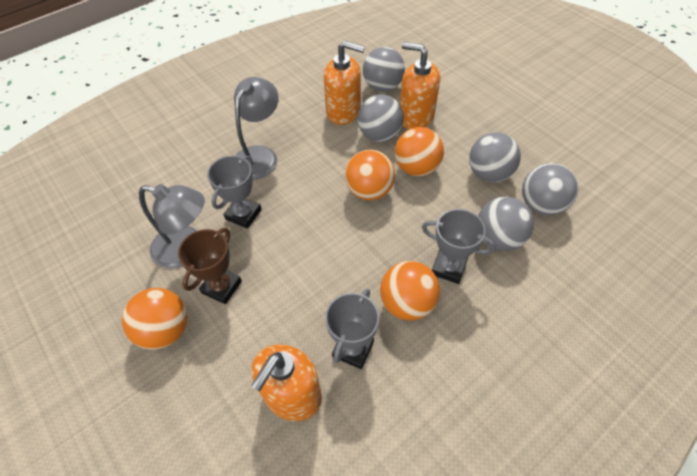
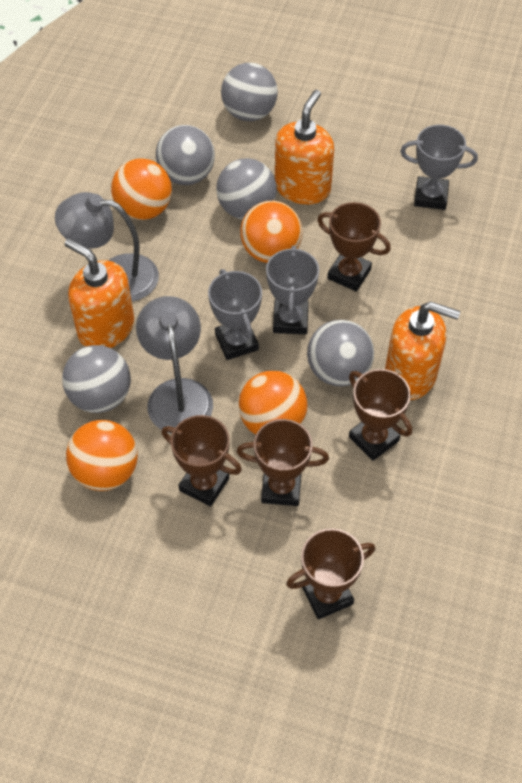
brown trophy: 1 -> 5

